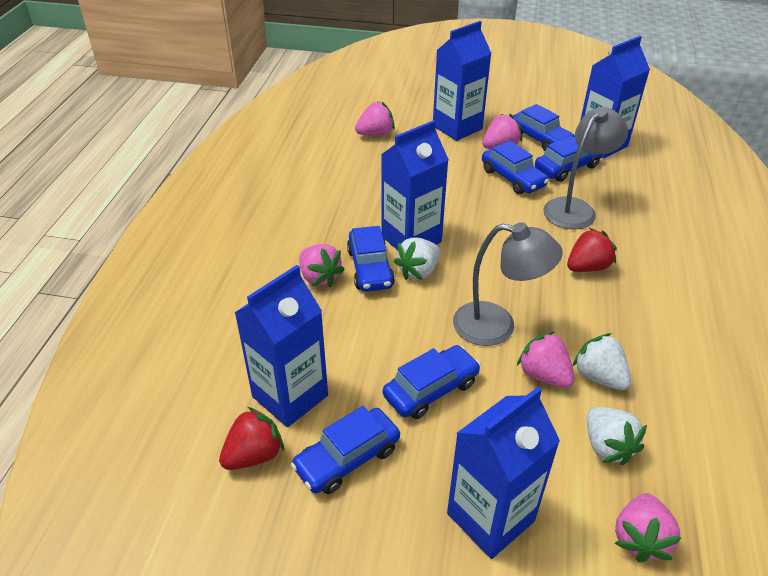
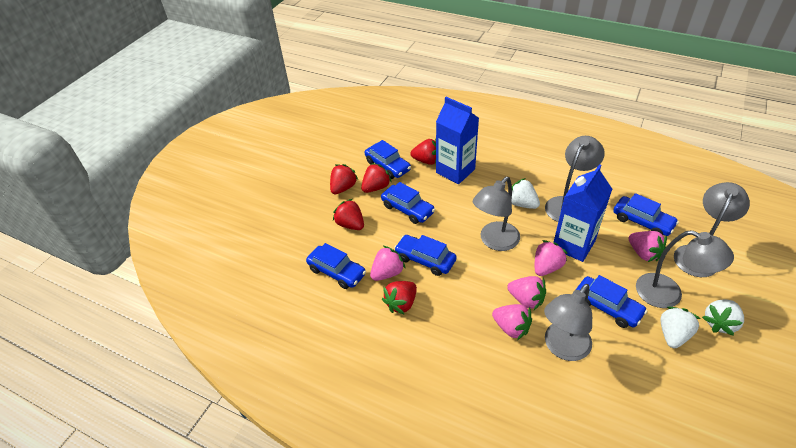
blue carton: 5 -> 2
grey lamp: 2 -> 5
red strawberry: 2 -> 5

